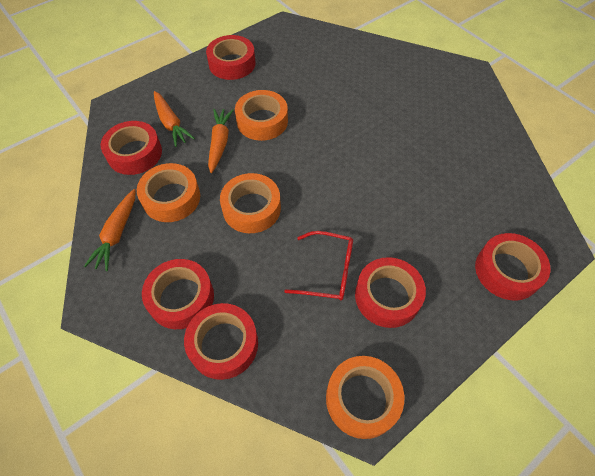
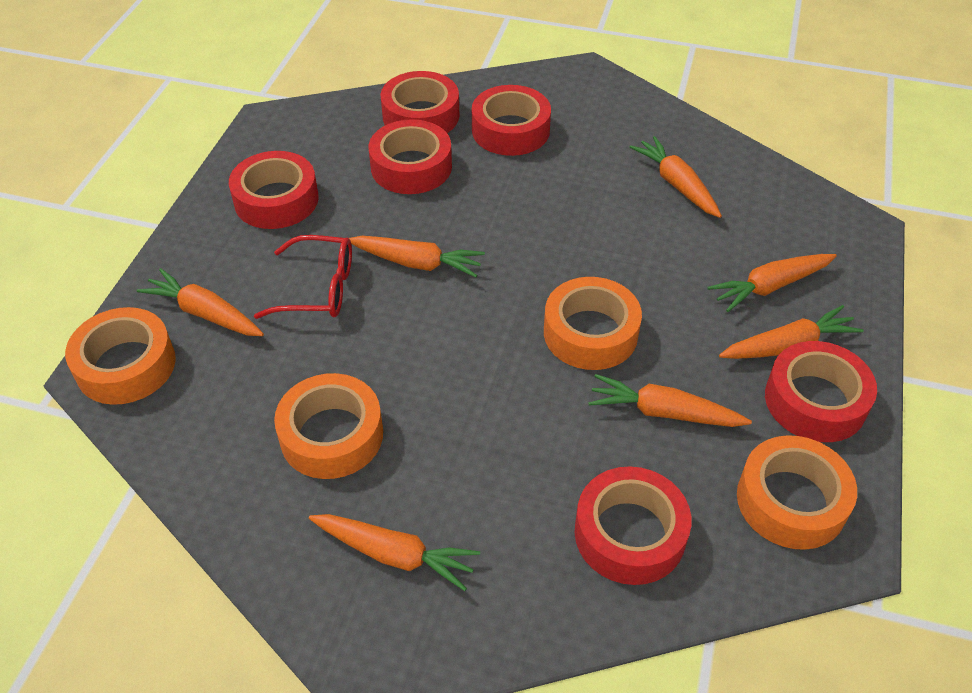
orange carrot: 3 -> 7

